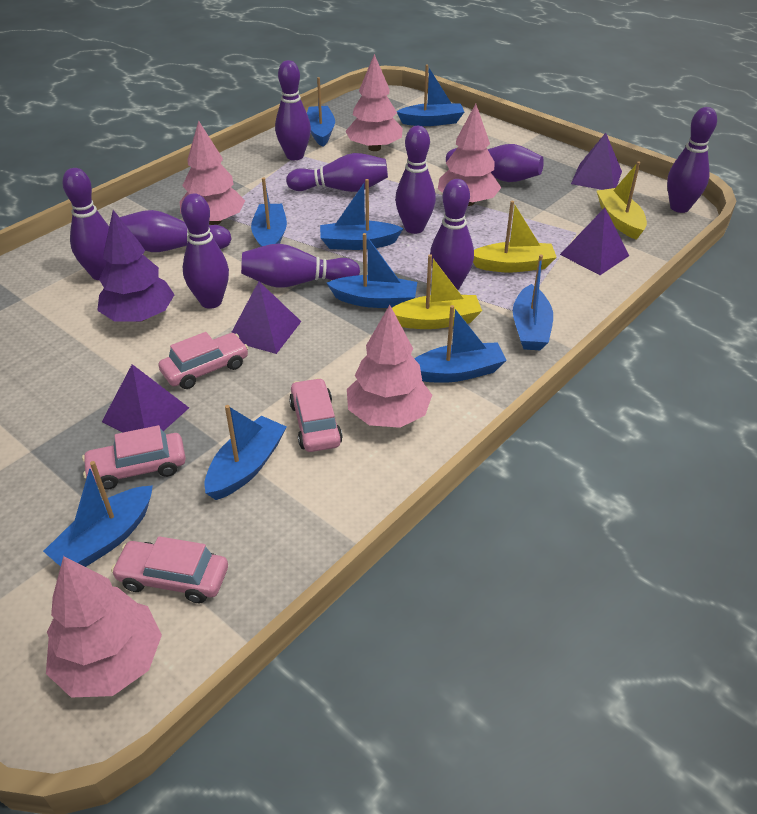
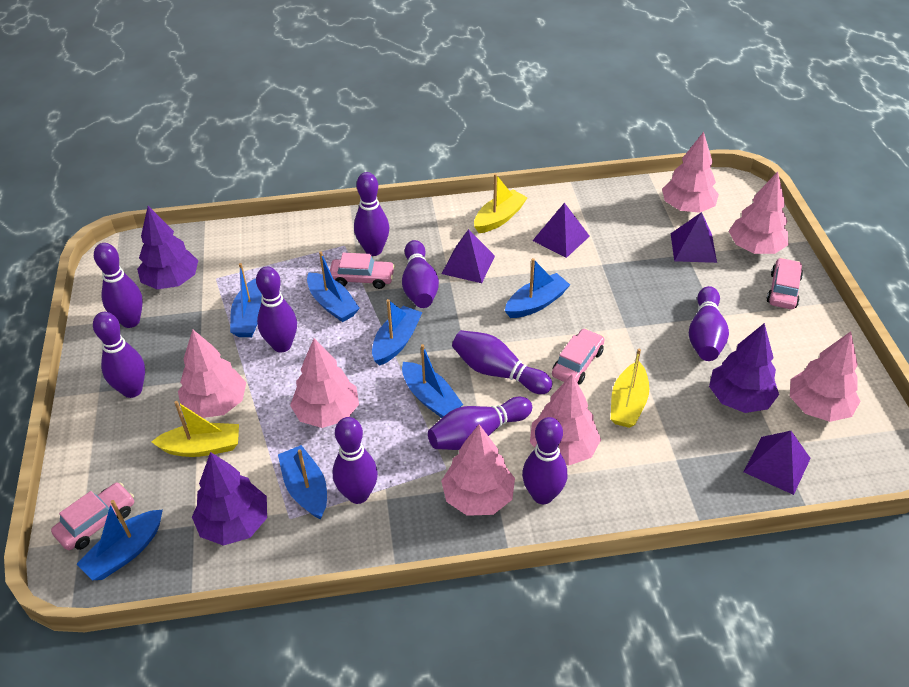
blue boat: 9 -> 7
pink tree: 5 -> 7
purple tree: 1 -> 3

